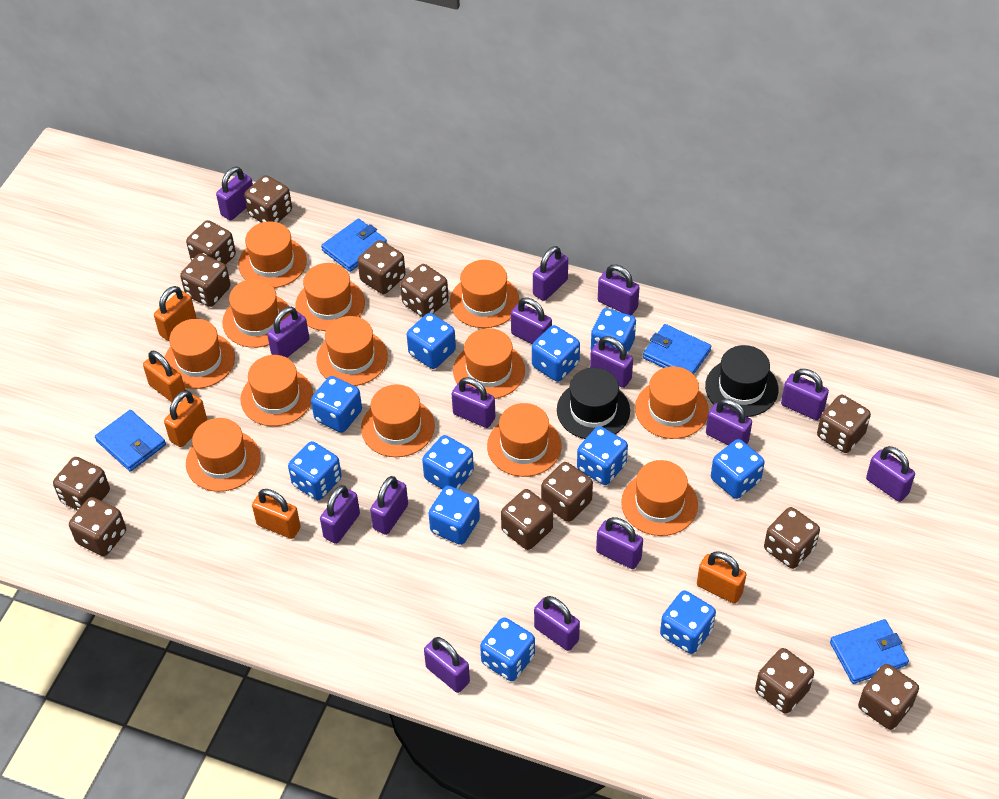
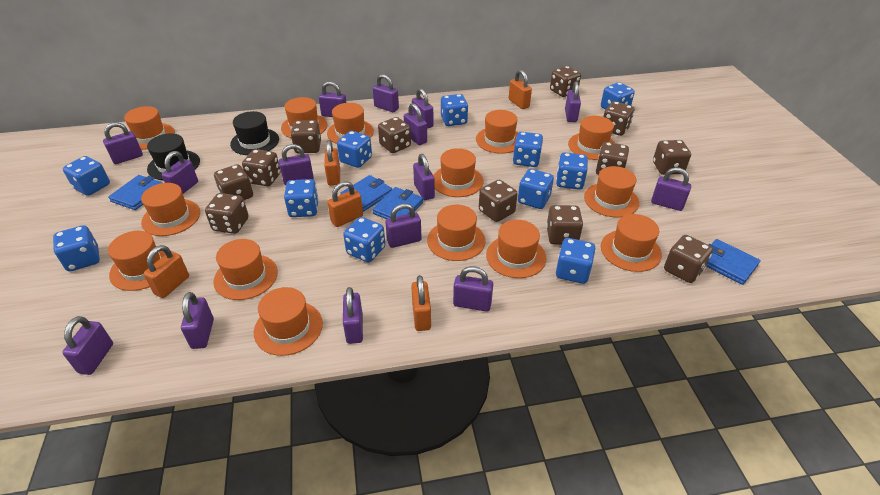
brown dice: 13 -> 12
orange hat: 13 -> 14

